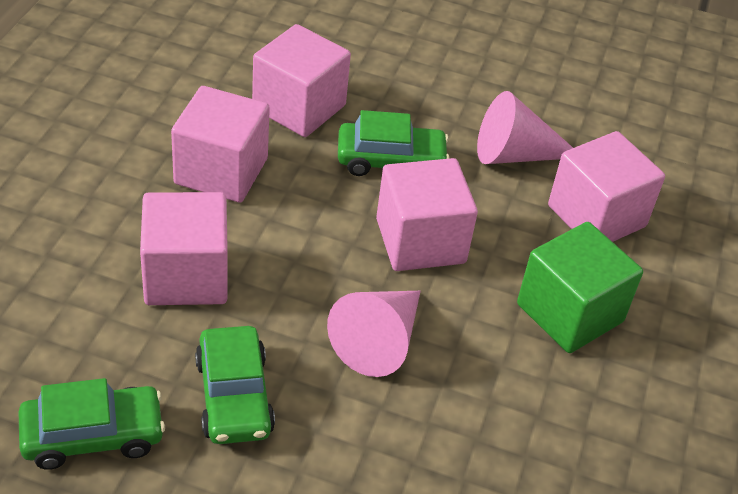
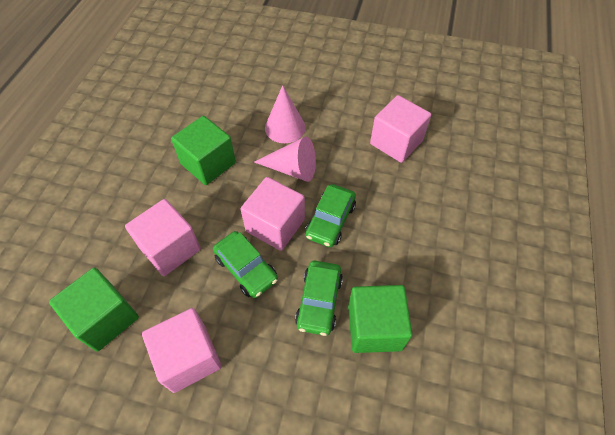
green cube: 1 -> 3
pink cube: 5 -> 4

